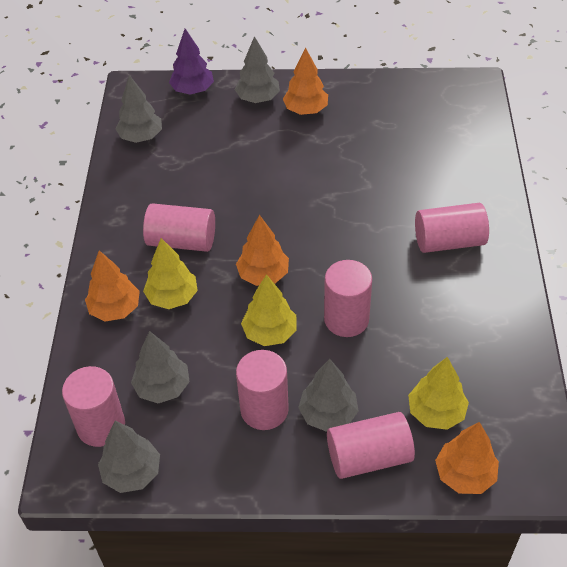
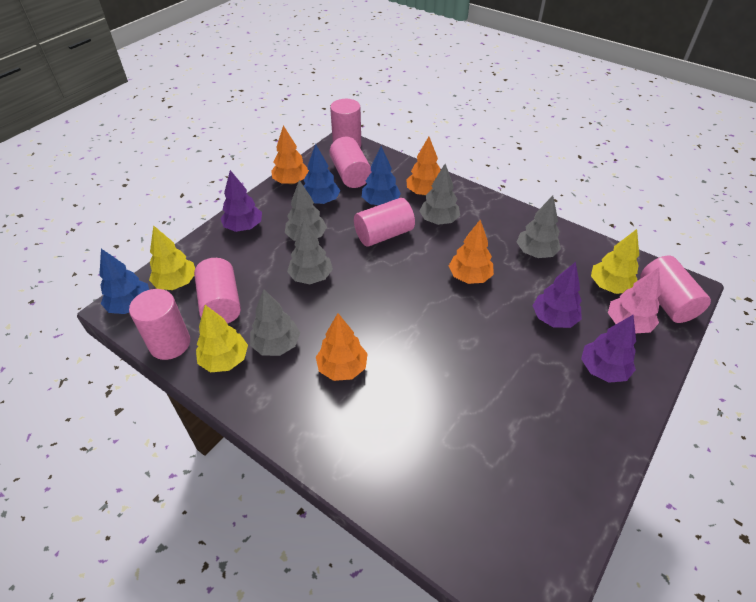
blue tree: 0 -> 3
pink tree: 0 -> 1
purple tree: 1 -> 3

